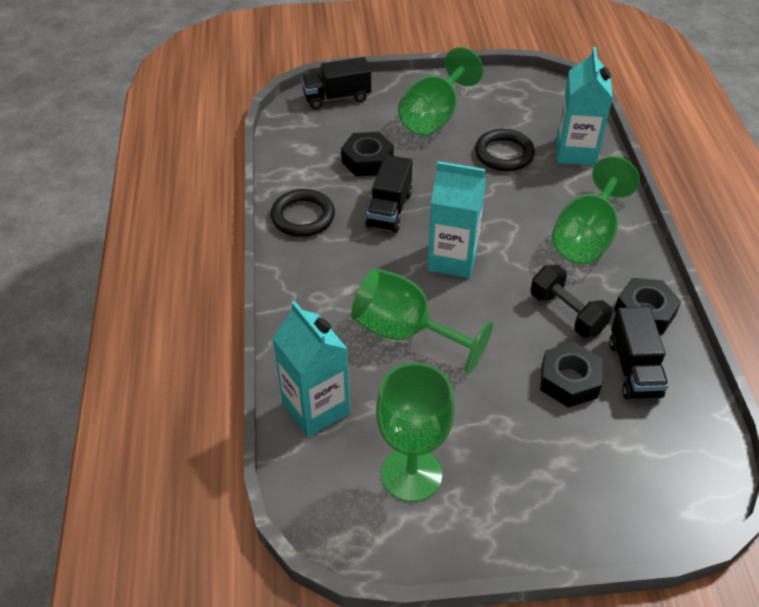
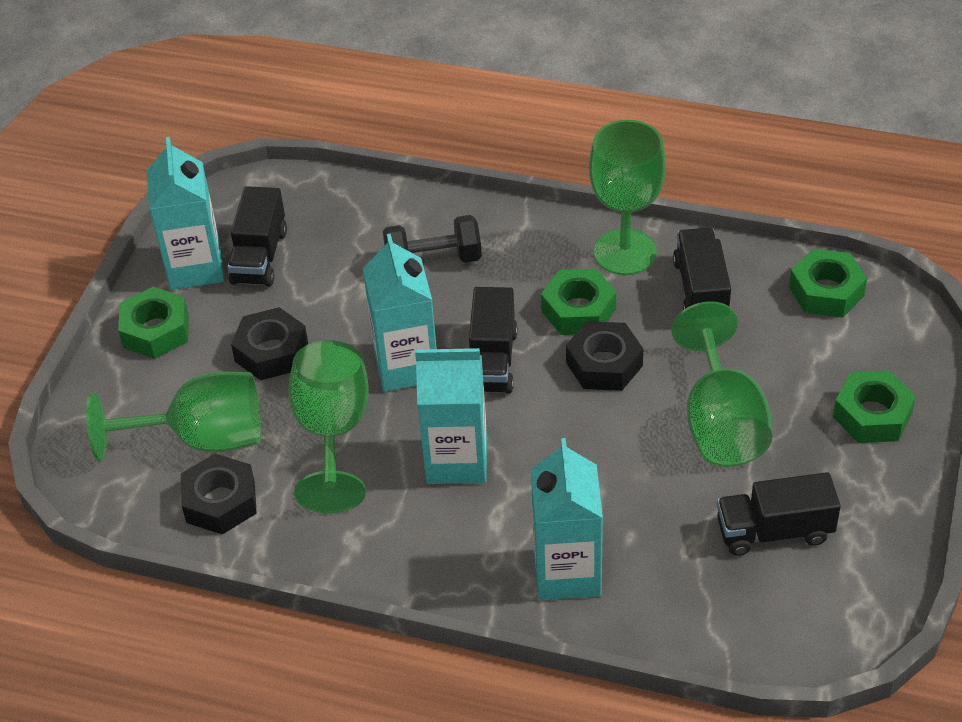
black ring: 2 -> 0
black truck: 3 -> 4
green nut: 0 -> 4
turquoise carton: 3 -> 4

